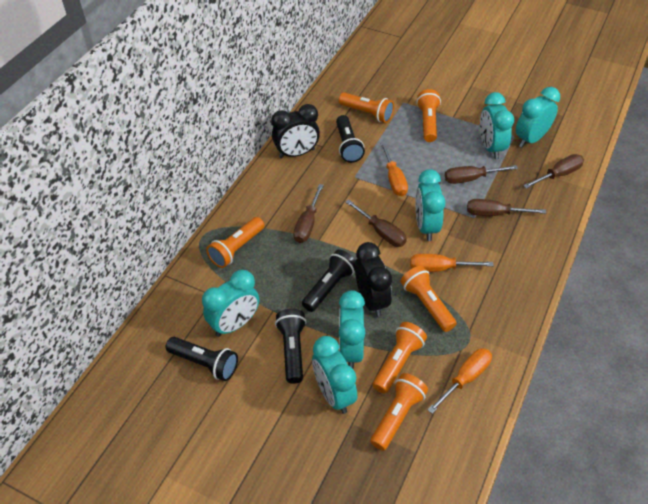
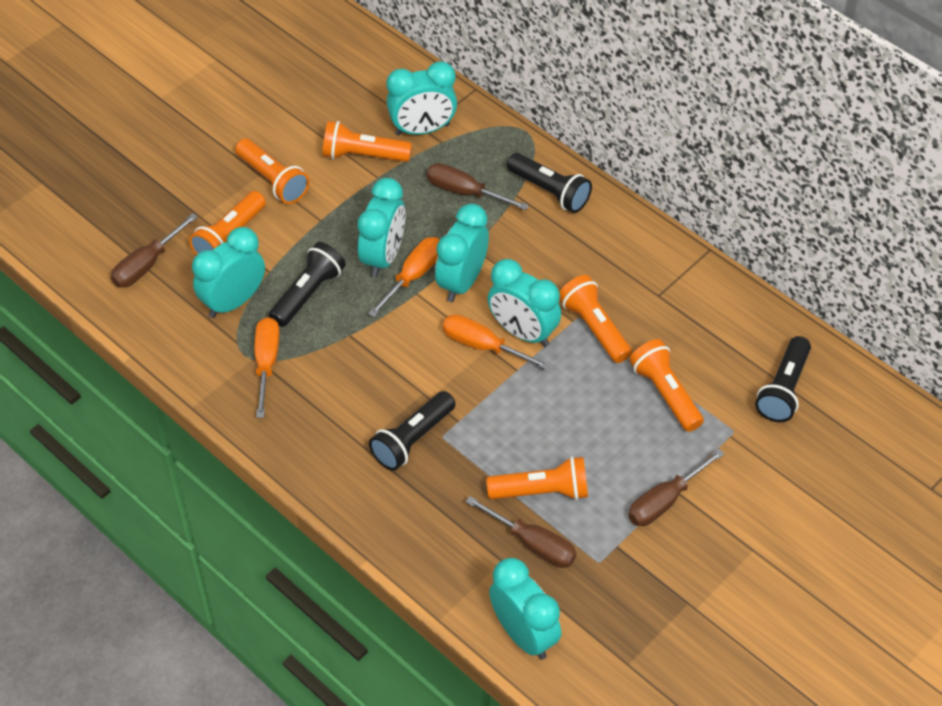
black clock: 2 -> 0
brown screwdriver: 5 -> 4

